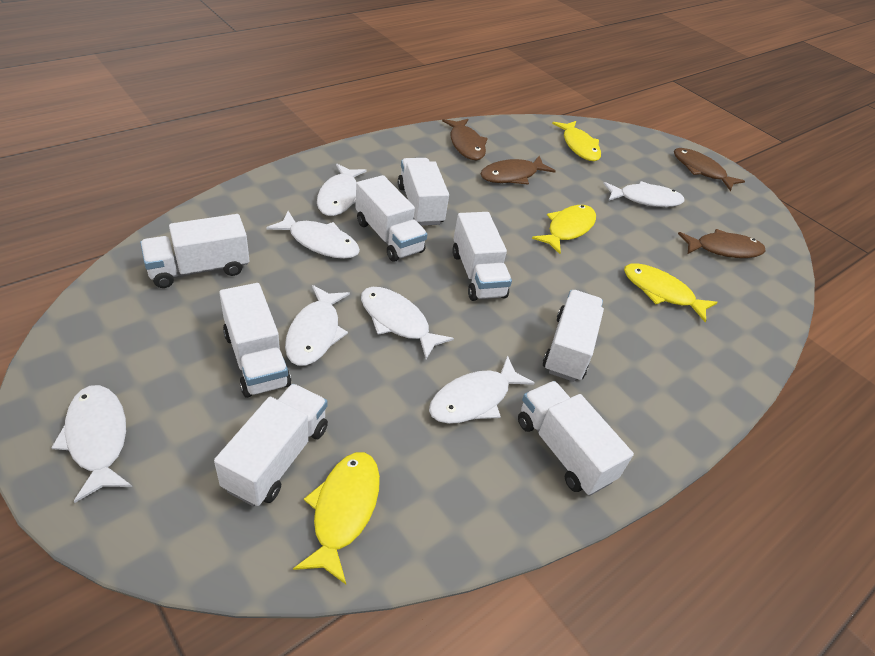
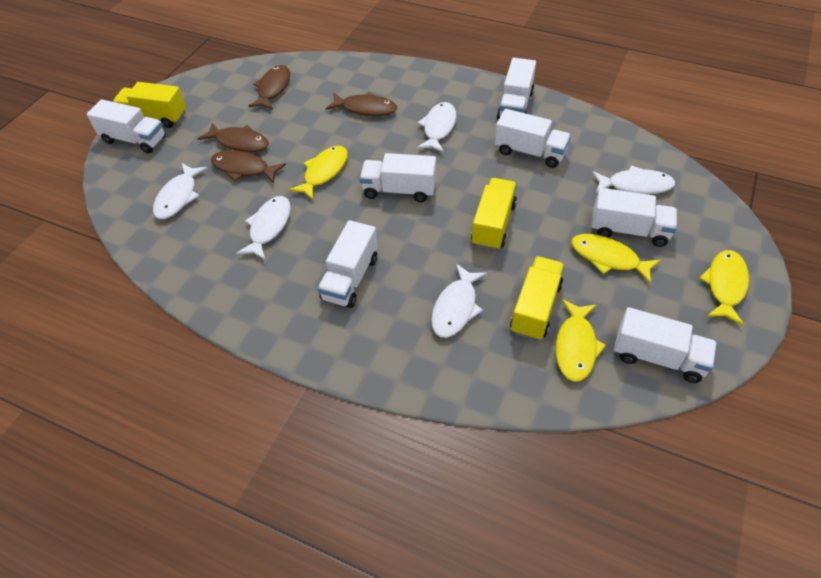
white fish: 7 -> 5
white truck: 8 -> 7
yellow truck: 0 -> 3

